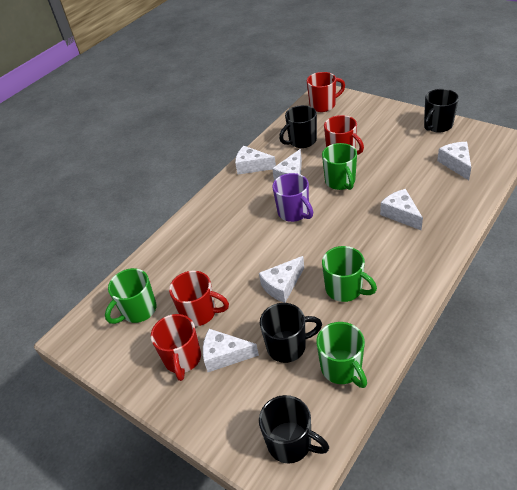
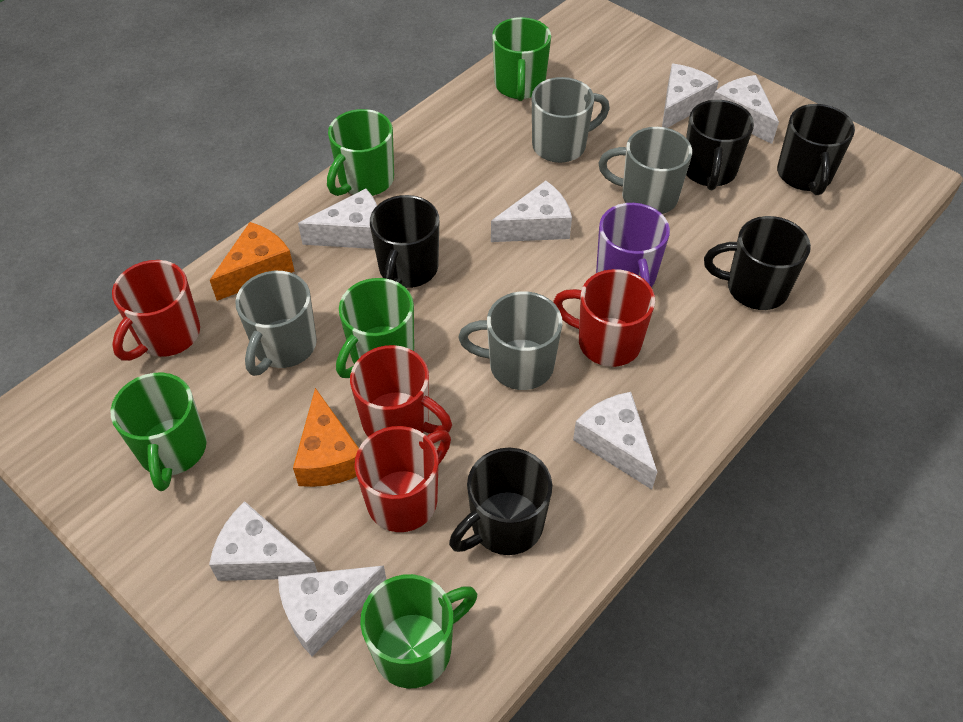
black mug: 4 -> 5
green mug: 4 -> 5
grey mug: 0 -> 4
orange cheese: 0 -> 2
white cheese: 6 -> 7

